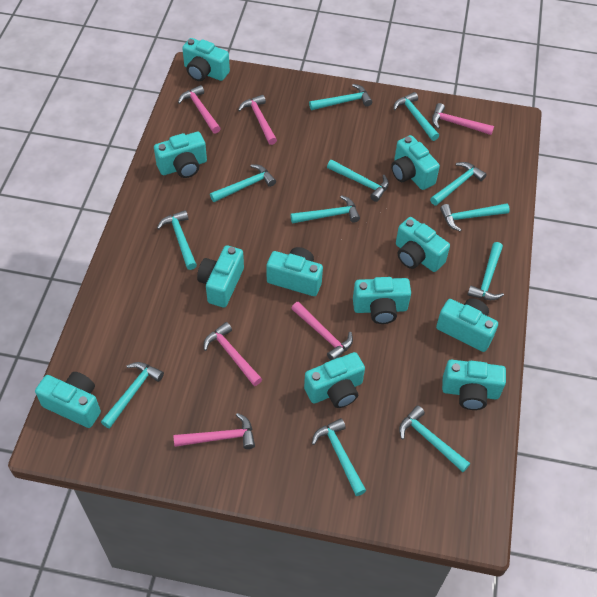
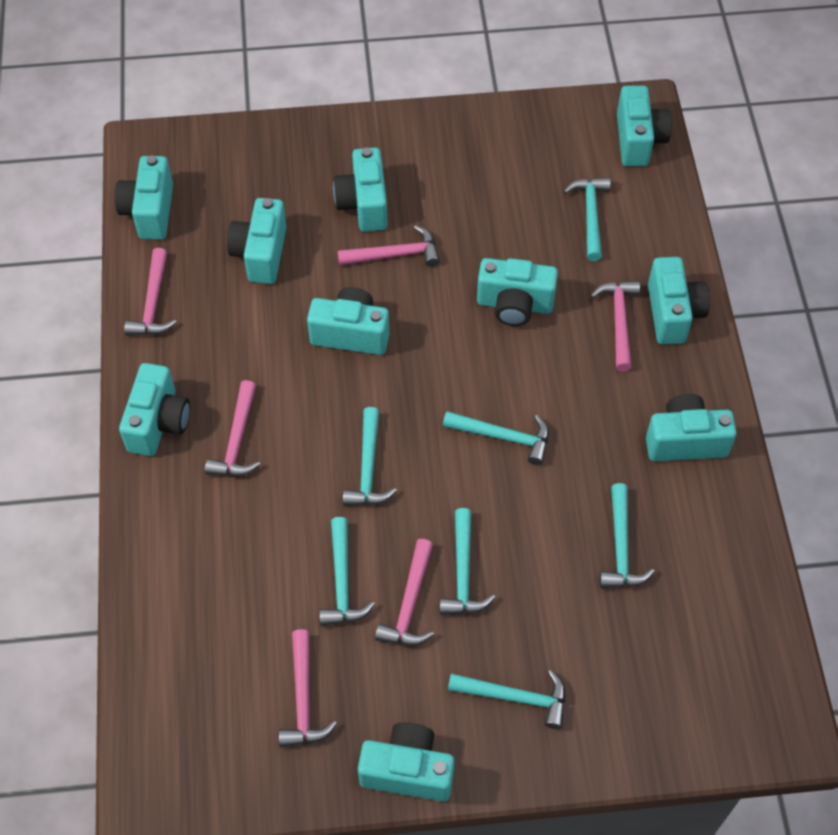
turquoise camera: 11 -> 10
turquoise hammer: 12 -> 7

